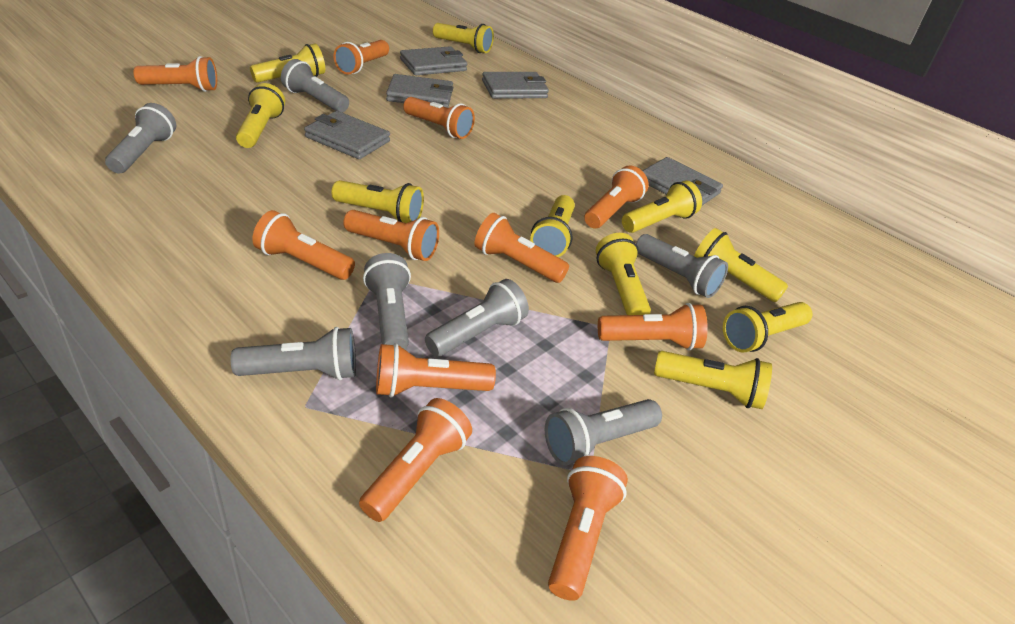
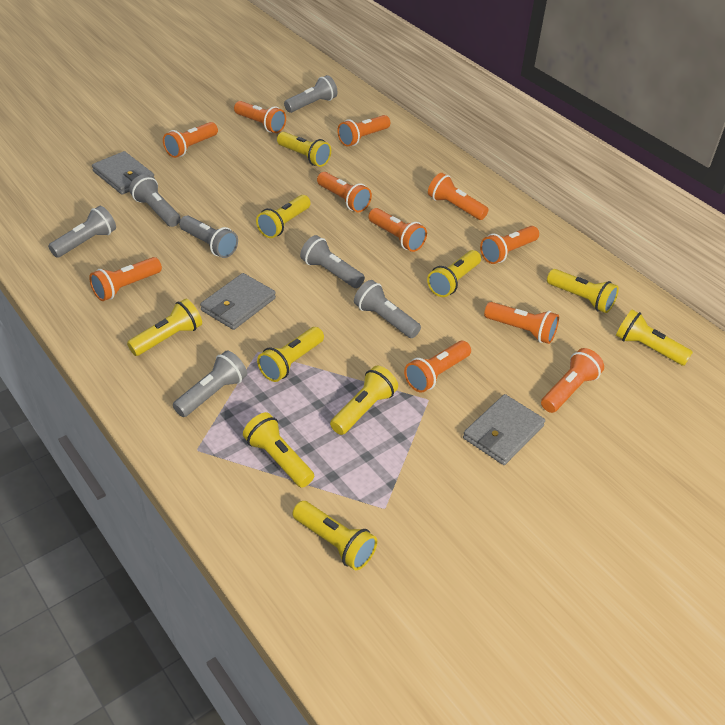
grey wallet: 5 -> 3

